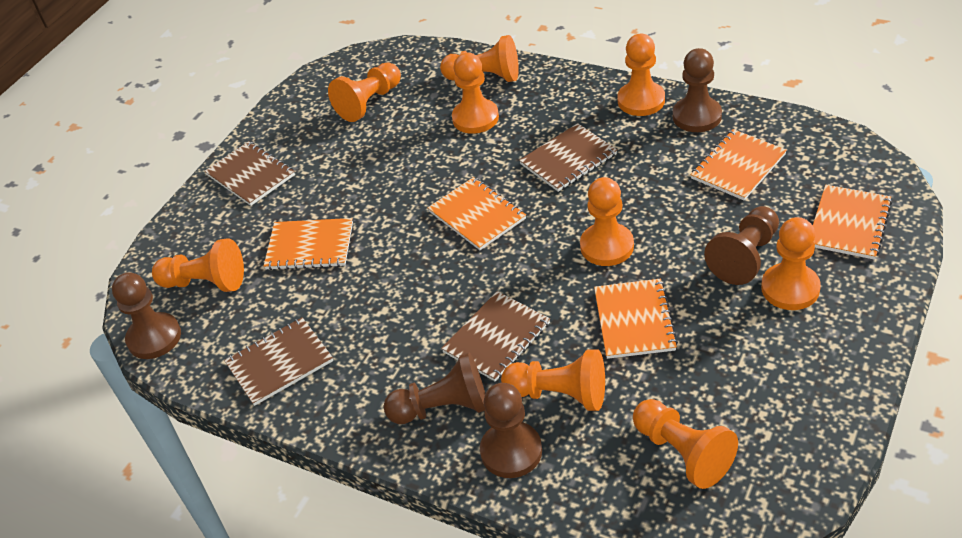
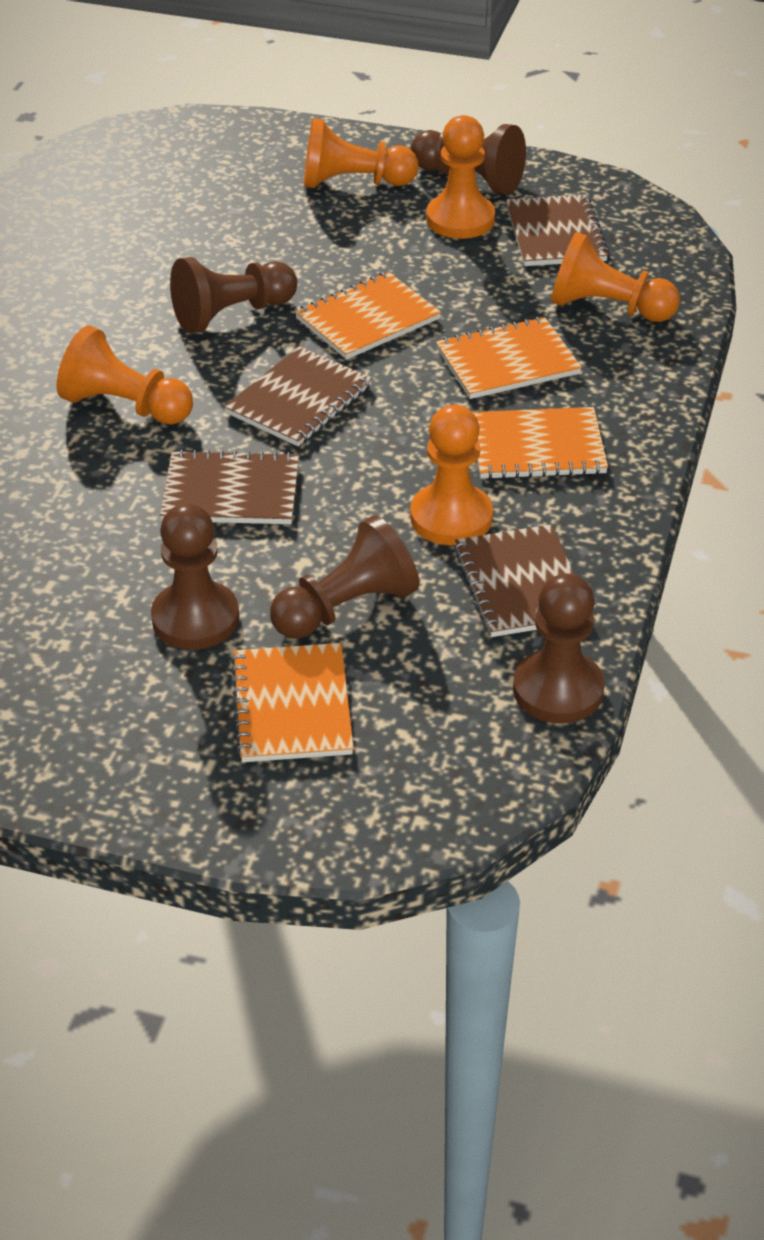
orange notebook: 5 -> 4
orange pawn: 9 -> 5

